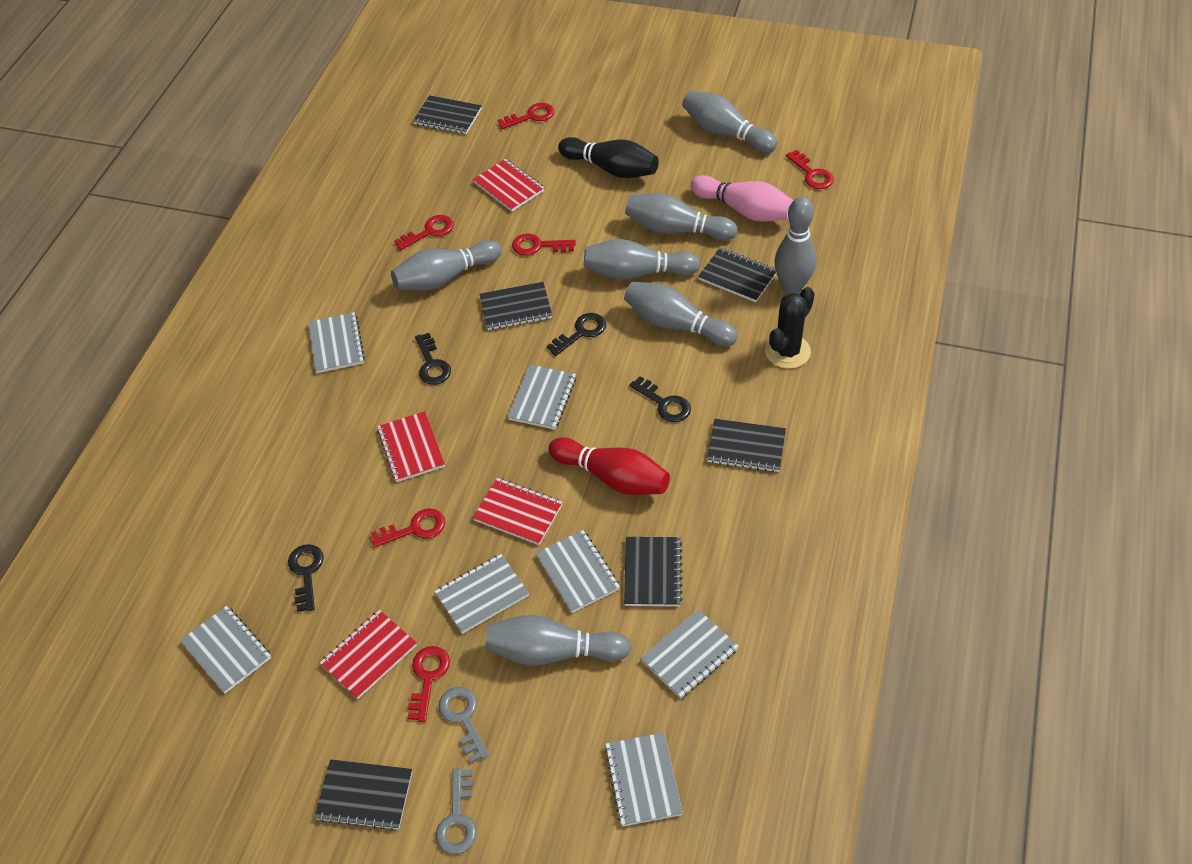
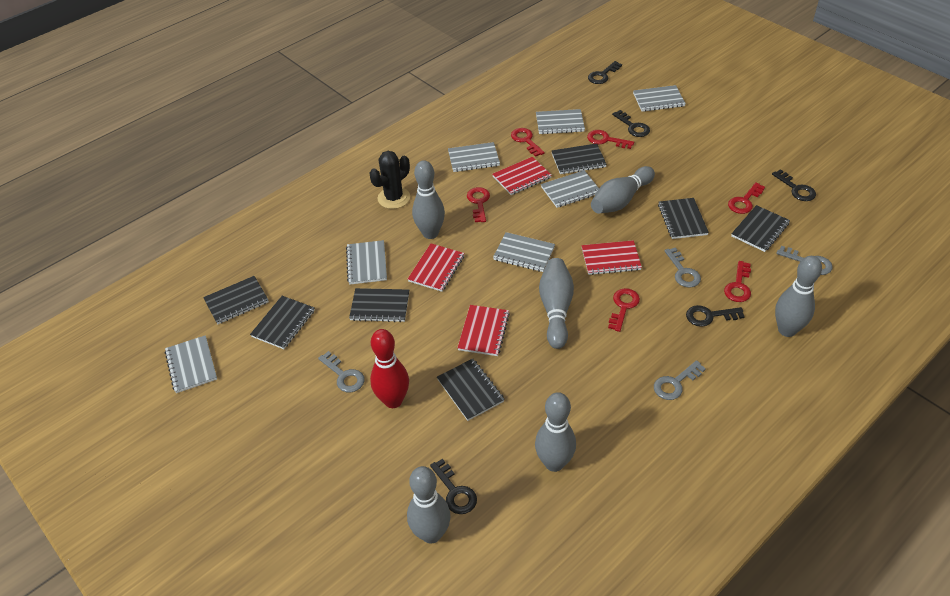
black bowling pin: 1 -> 0
black key: 4 -> 5
black notebook: 6 -> 7
grey bowling pin: 7 -> 6
grey key: 2 -> 4
pink bowling pin: 1 -> 0

